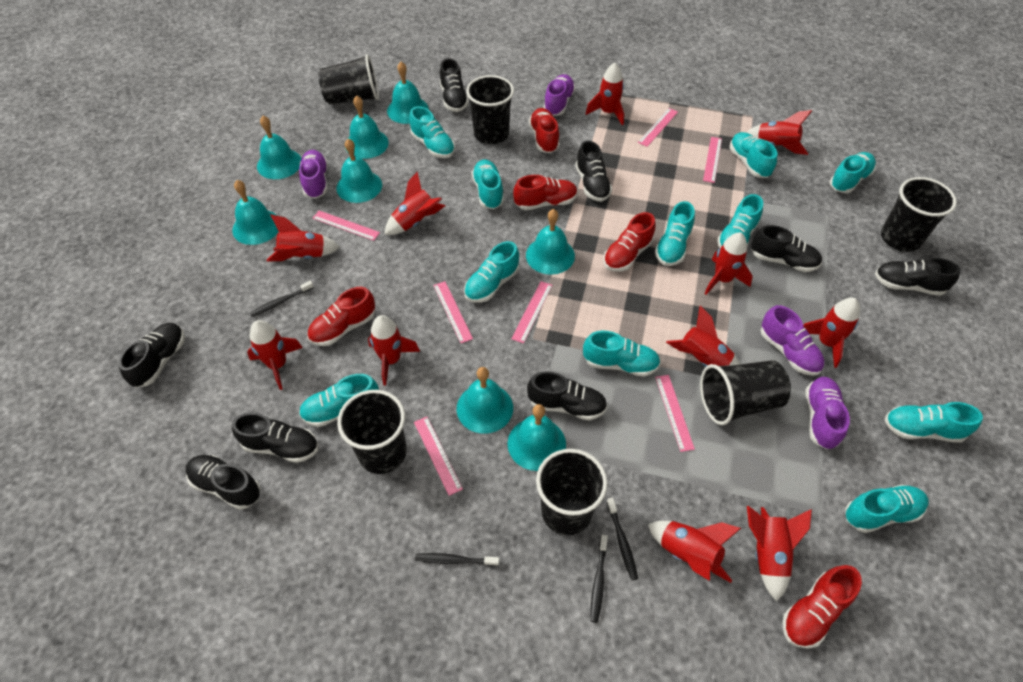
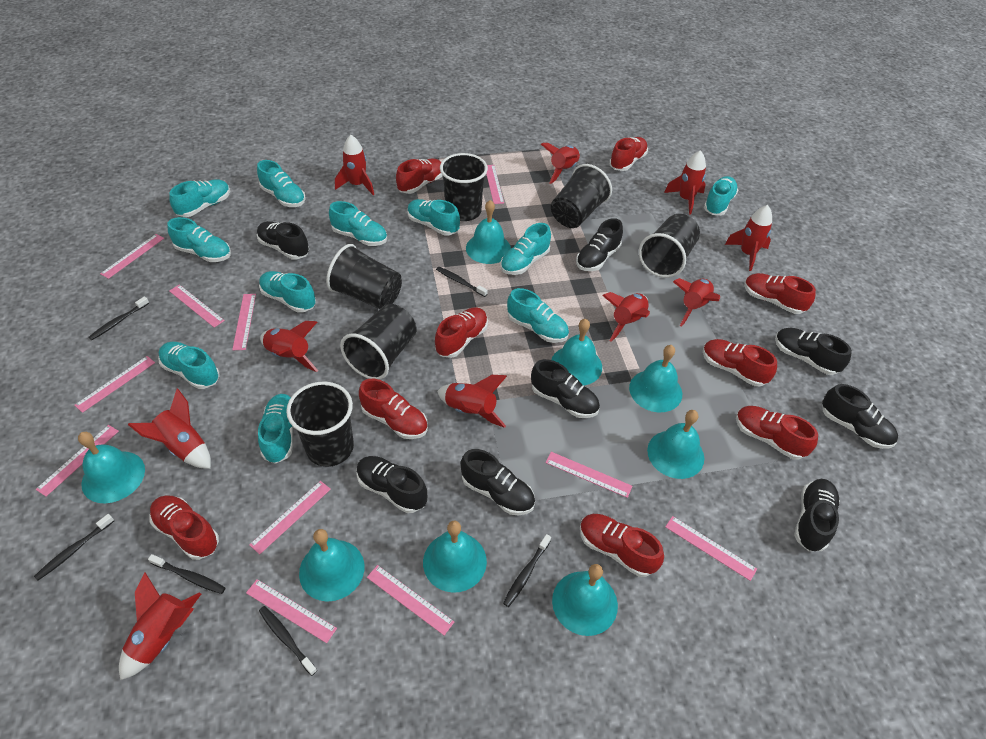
black toothbrush: 4 -> 6
pink ruler: 7 -> 11
purple shoe: 4 -> 0
red rocket: 11 -> 10
red shoe: 5 -> 9

